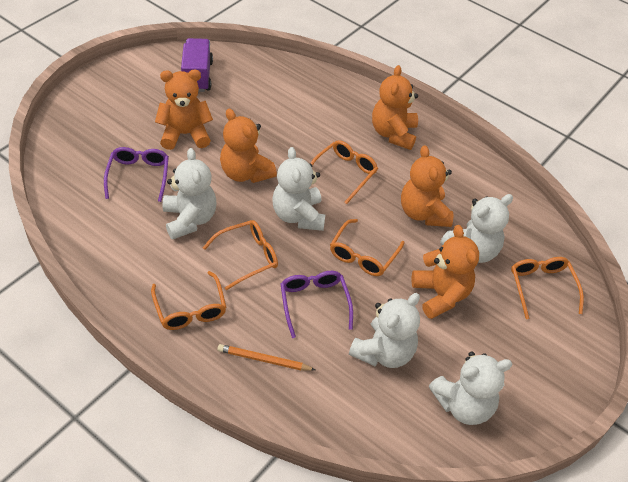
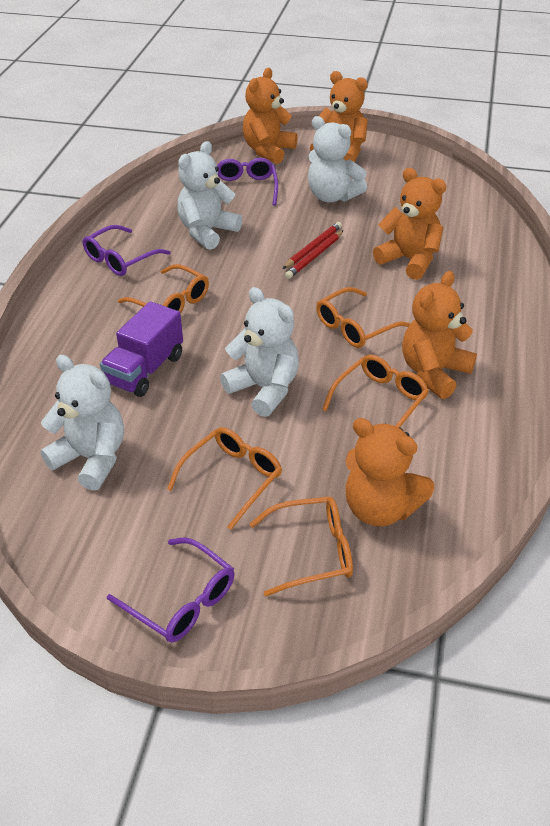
orange pencil: 1 -> 0
purple glasses: 2 -> 3
red pencil: 0 -> 2
white teddy bear: 5 -> 4

